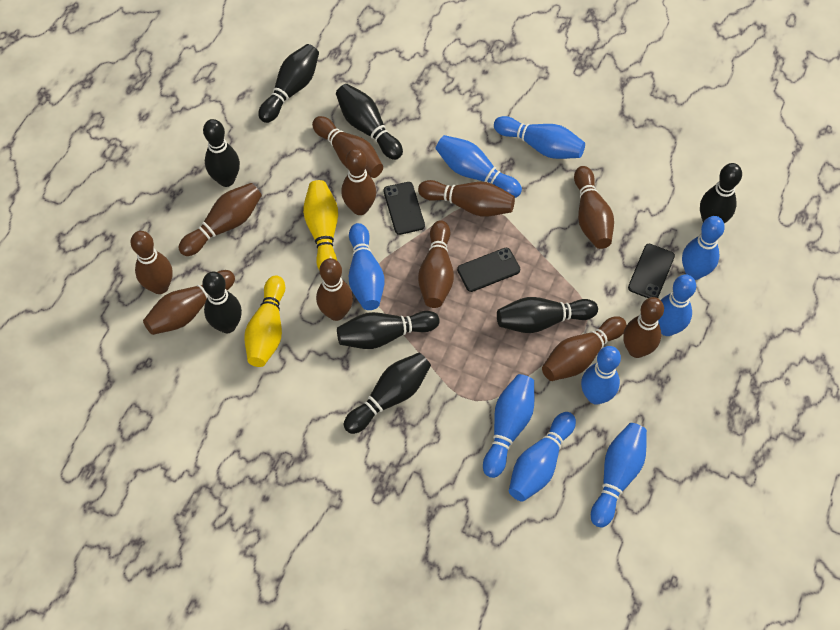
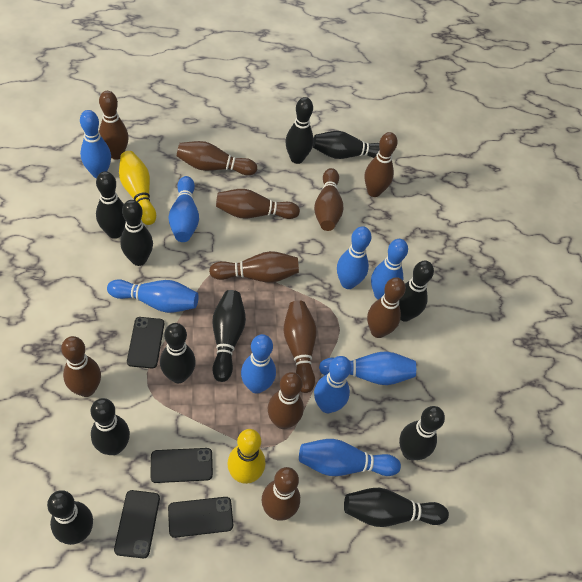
black bowling pin: 8 -> 11
black phone: 3 -> 4

